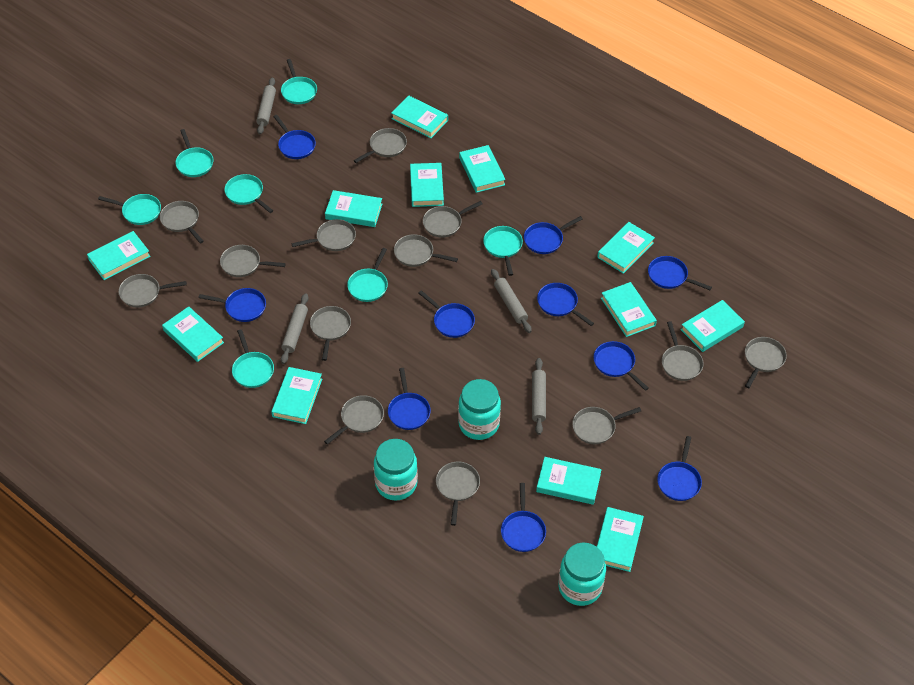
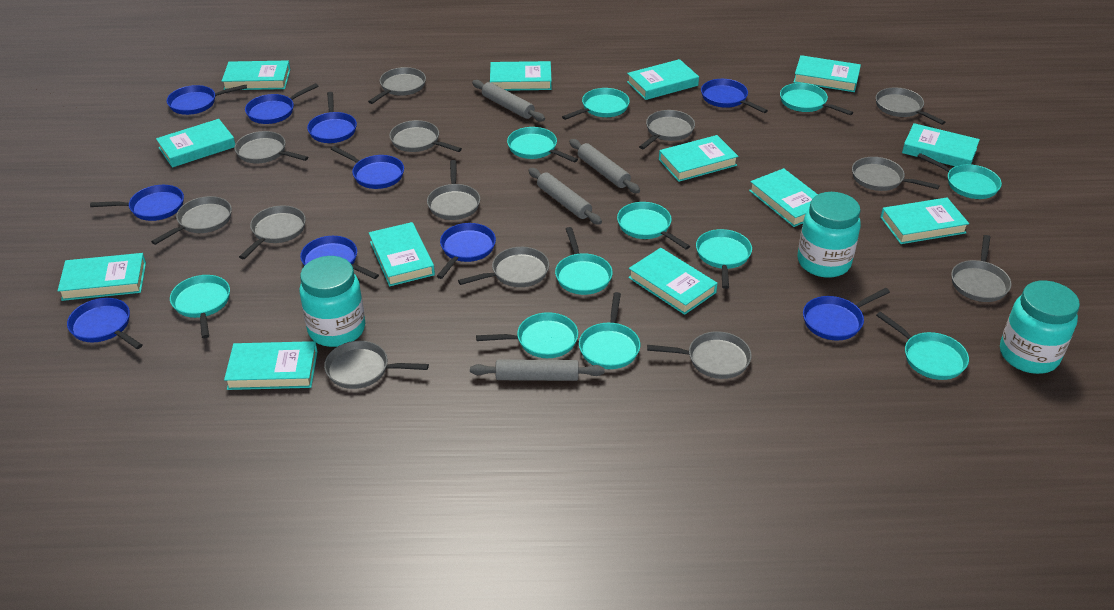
turquoise book: 12 -> 13
turquoise pan: 7 -> 11

